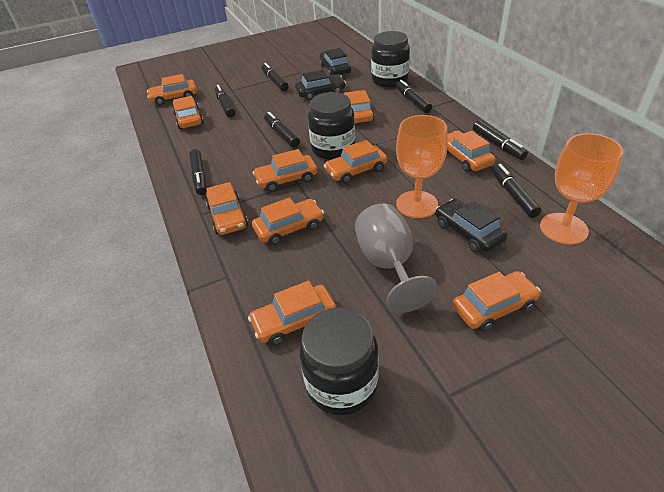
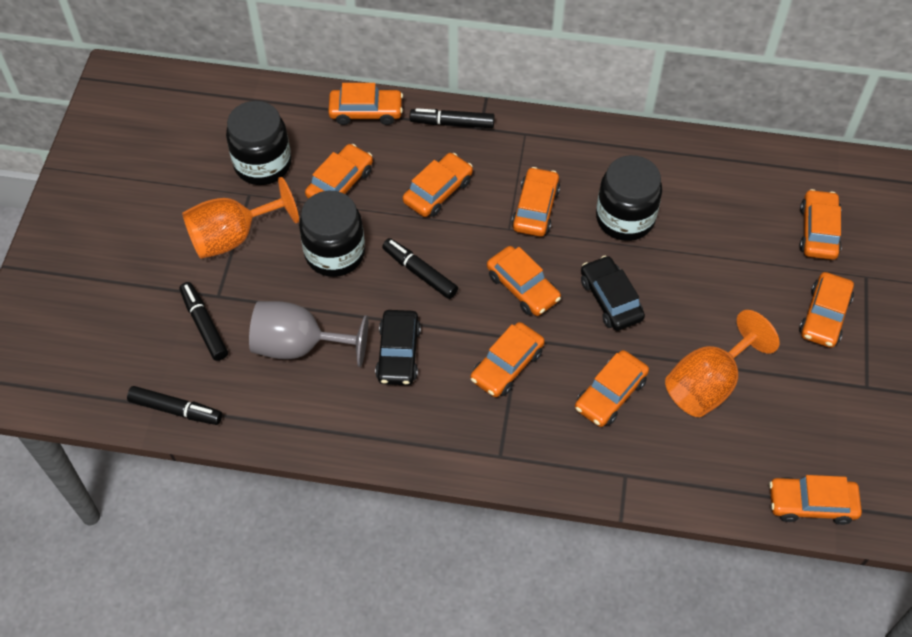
black car: 3 -> 2
black marker: 7 -> 4

